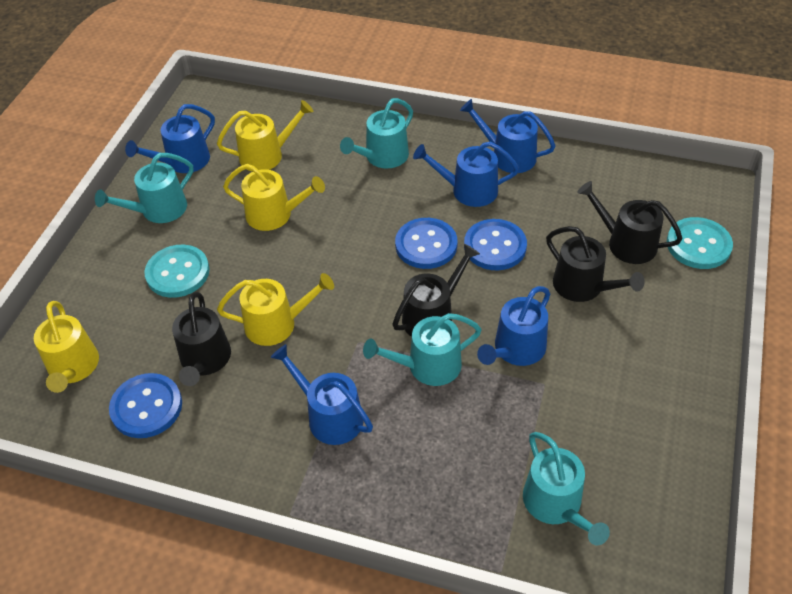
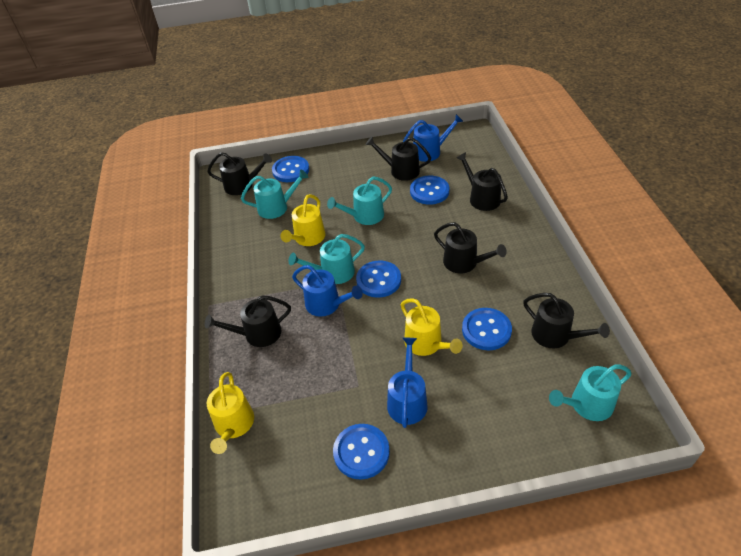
black watering can: 4 -> 6
blue button: 3 -> 5
blue watering can: 5 -> 3
turquoise button: 2 -> 0
yellow watering can: 4 -> 3

